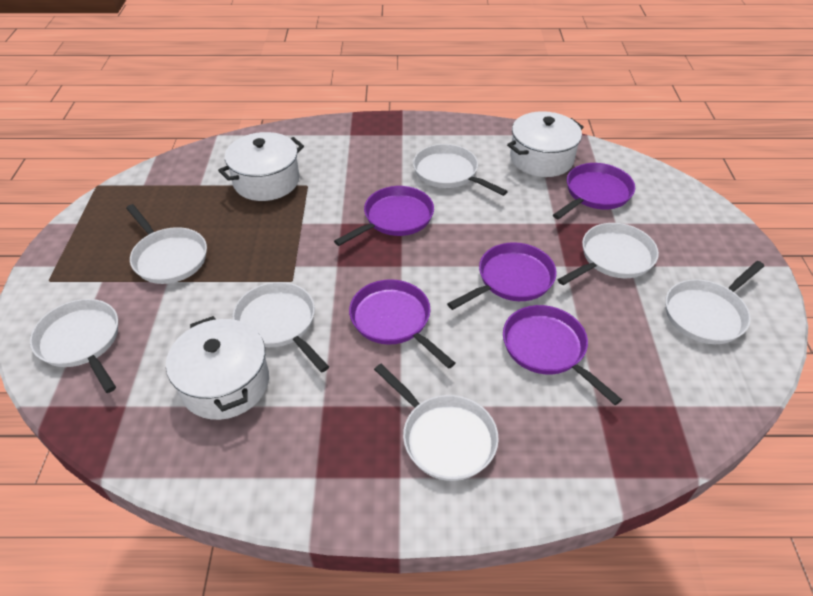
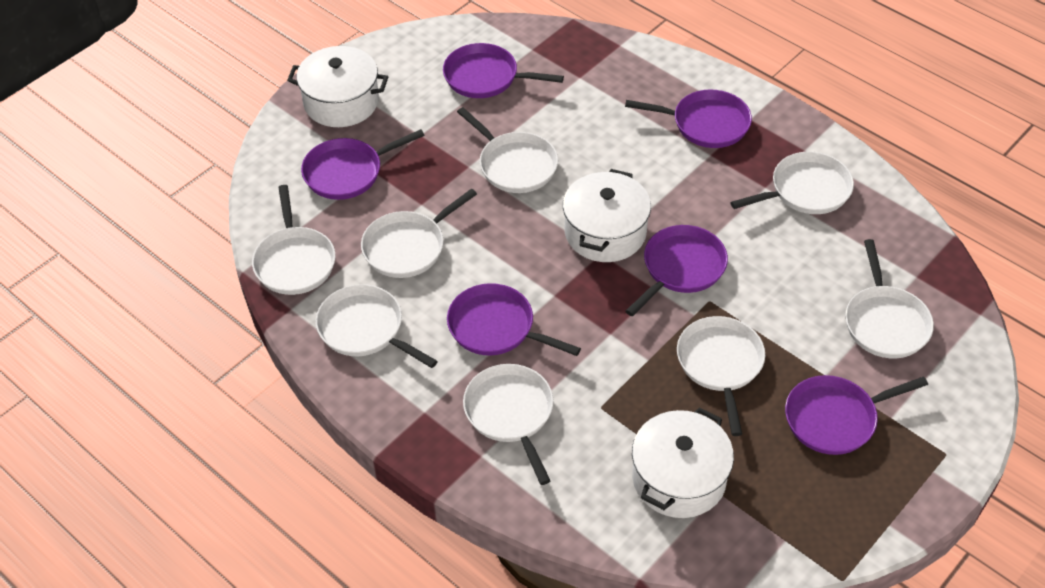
purple pan: 5 -> 6
white pan: 7 -> 8

